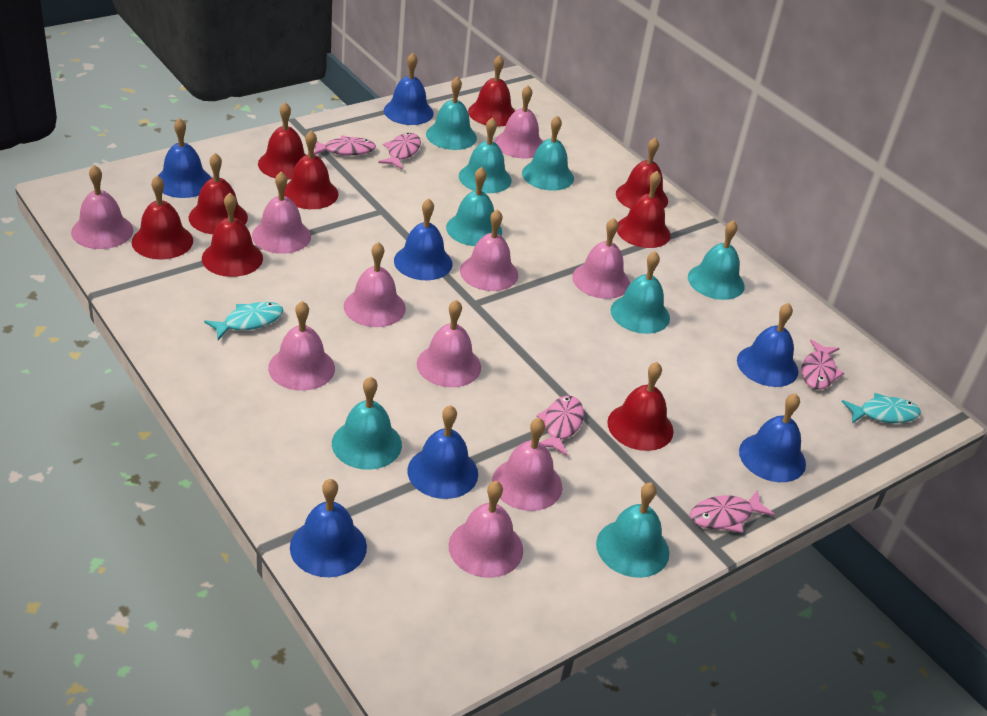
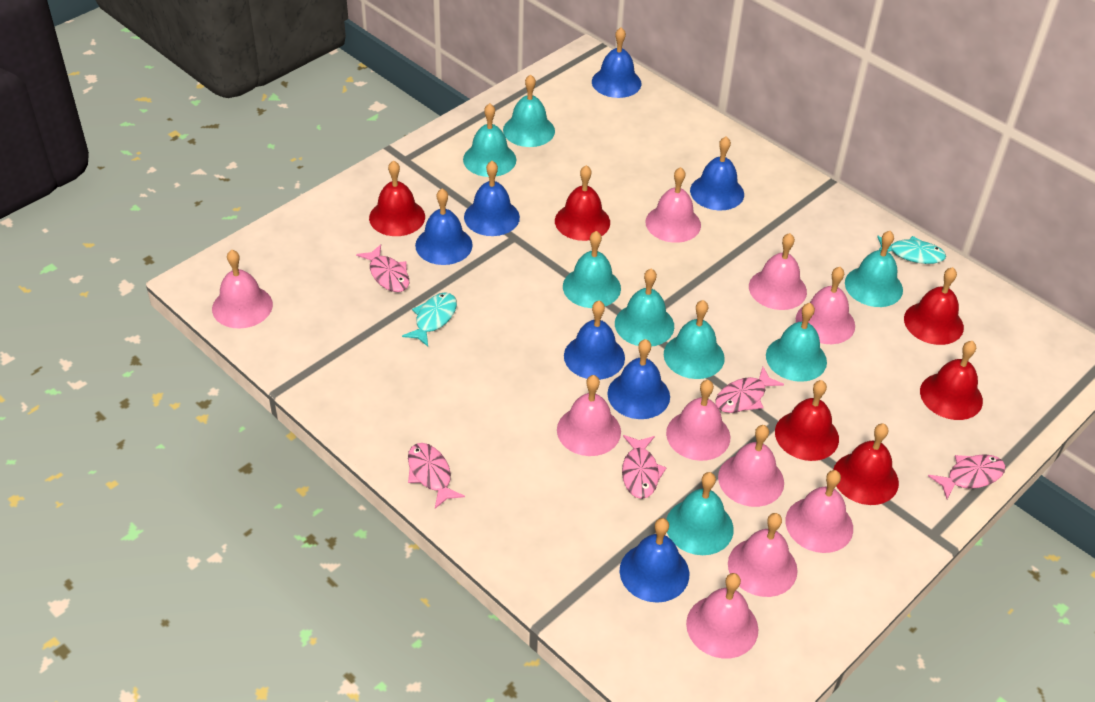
red bell: 9 -> 6

